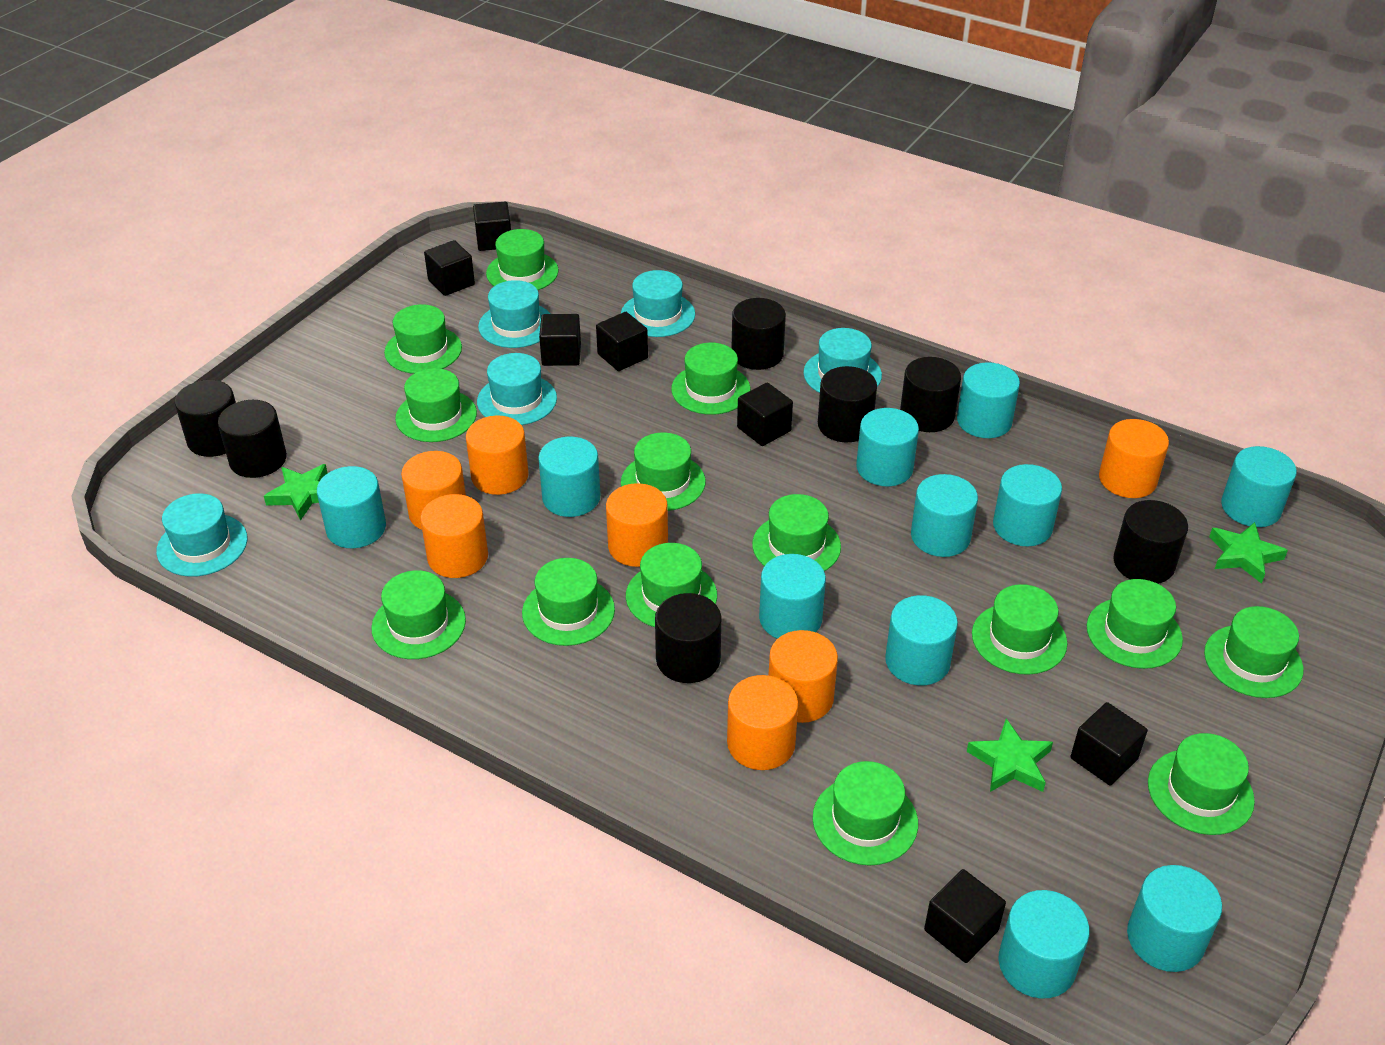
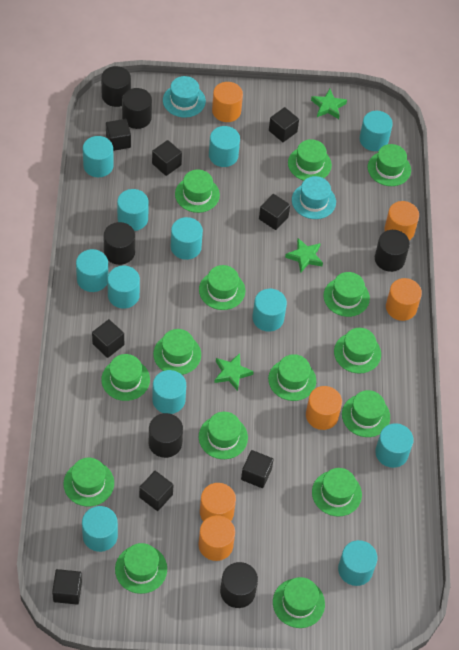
black cube: 7 -> 8
black cylinder: 7 -> 6
green hat: 14 -> 15
orange cylinder: 7 -> 6
turquoise cylinder: 11 -> 12
turquoise hat: 5 -> 2

